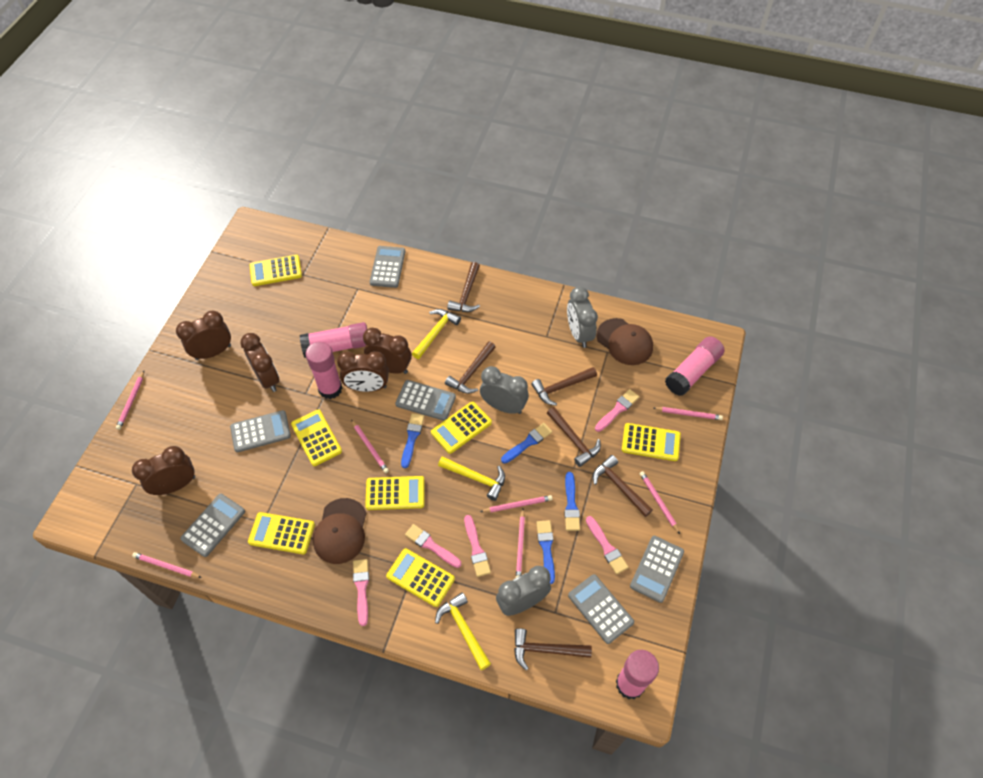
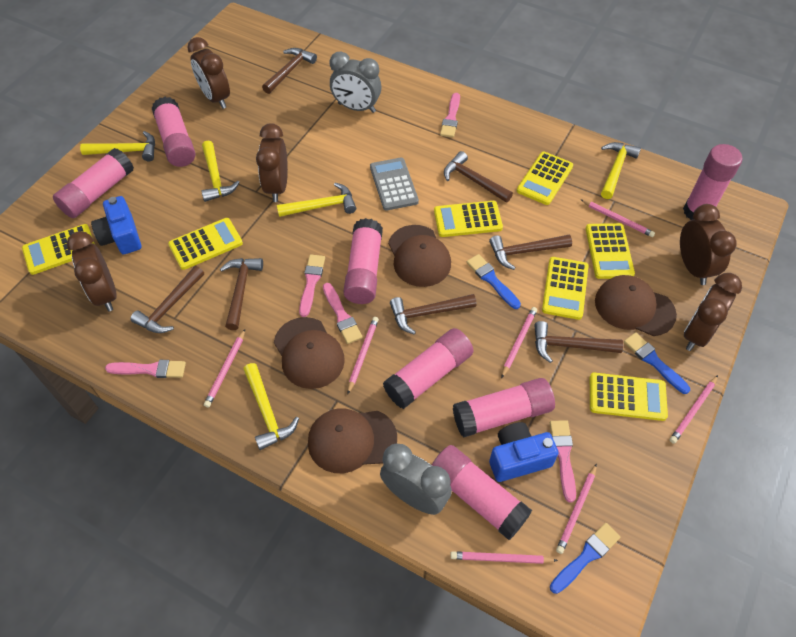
blue brush: 4 -> 3
blue camera: 0 -> 2
brown cap: 2 -> 4
brown hammer: 6 -> 7
grey calculator: 6 -> 1
grey clock: 3 -> 2
pink glue stick: 4 -> 7
yellow hammer: 3 -> 5

